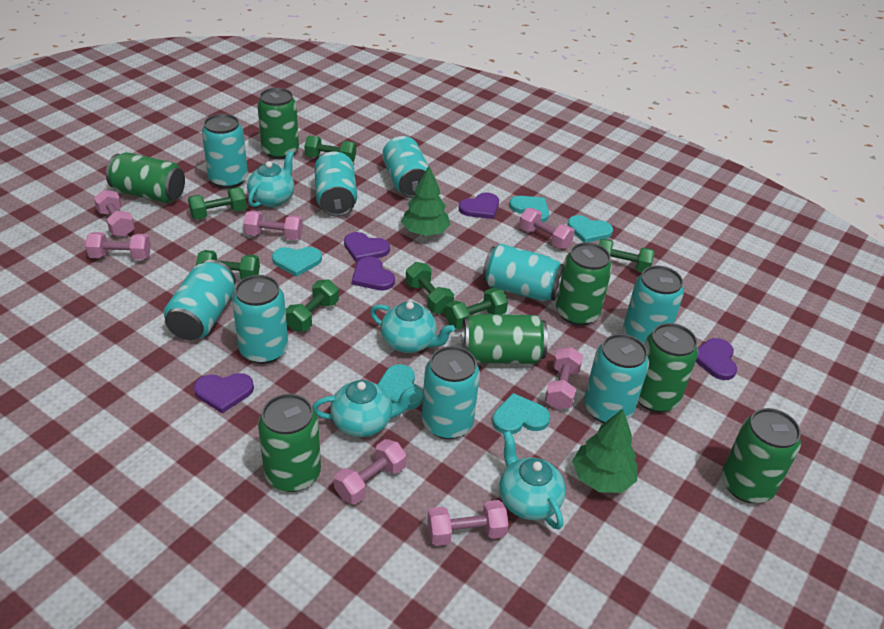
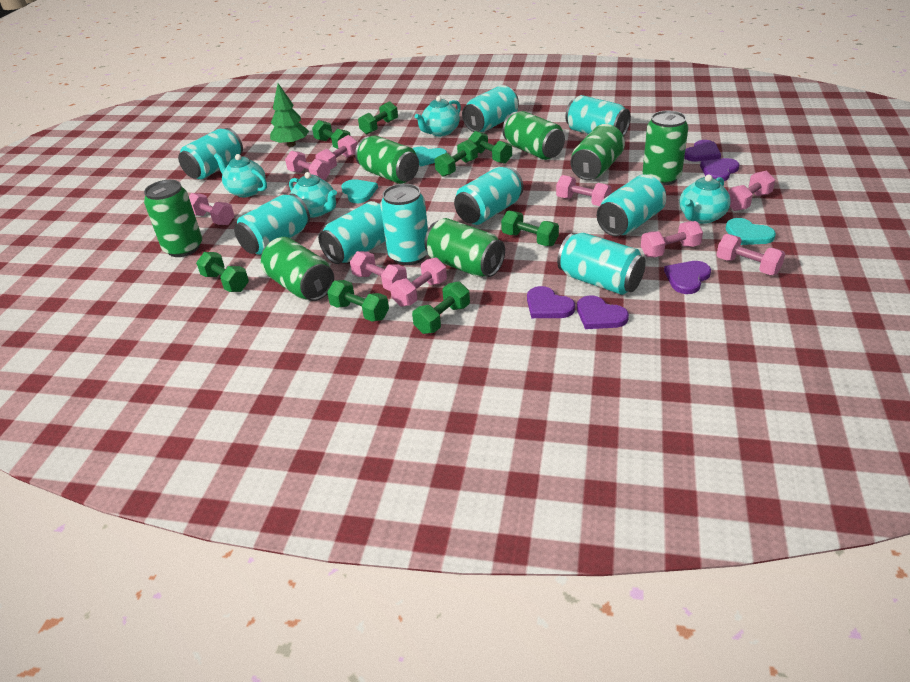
green dumbbell: 7 -> 8
green tree: 2 -> 1
pink dumbbell: 7 -> 9
turquoise heart: 5 -> 3

